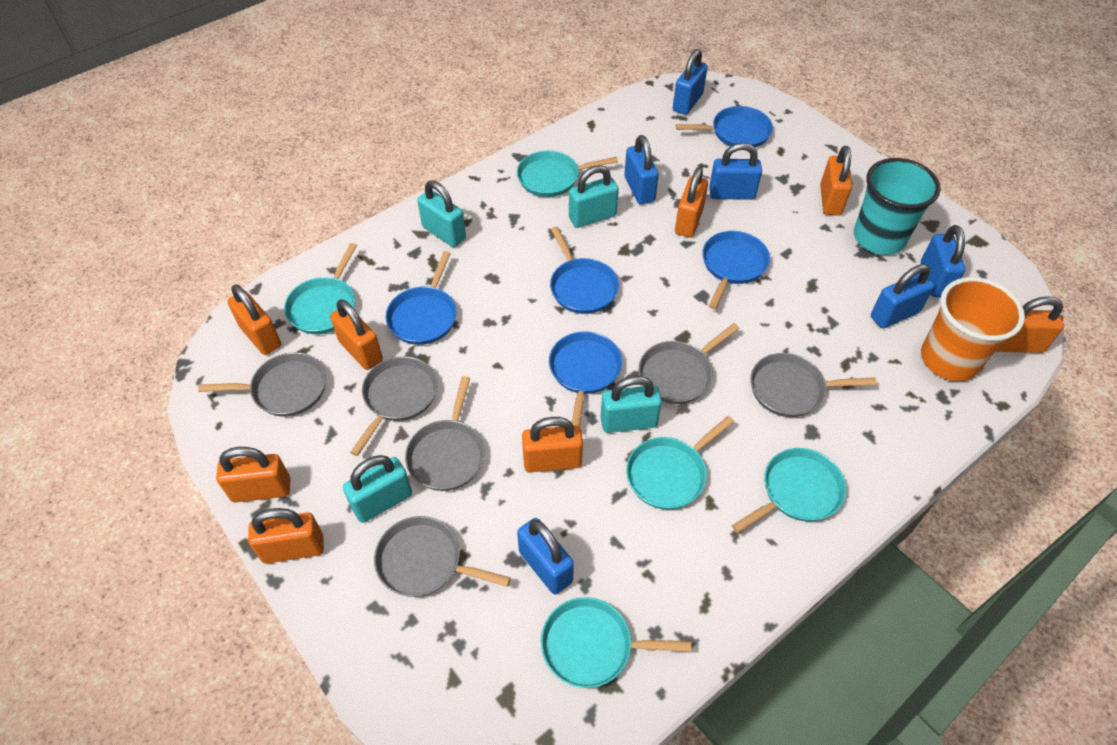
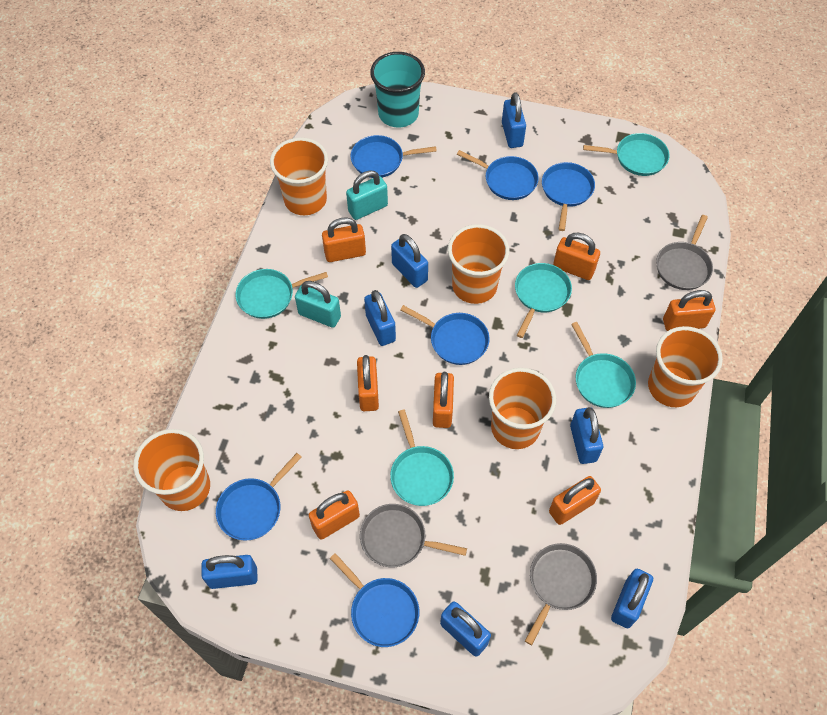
blue padlock: 6 -> 7
blue pan: 5 -> 6
grey pan: 6 -> 3
orange cup: 1 -> 5
orange padlock: 8 -> 7
turquoise padlock: 4 -> 2

